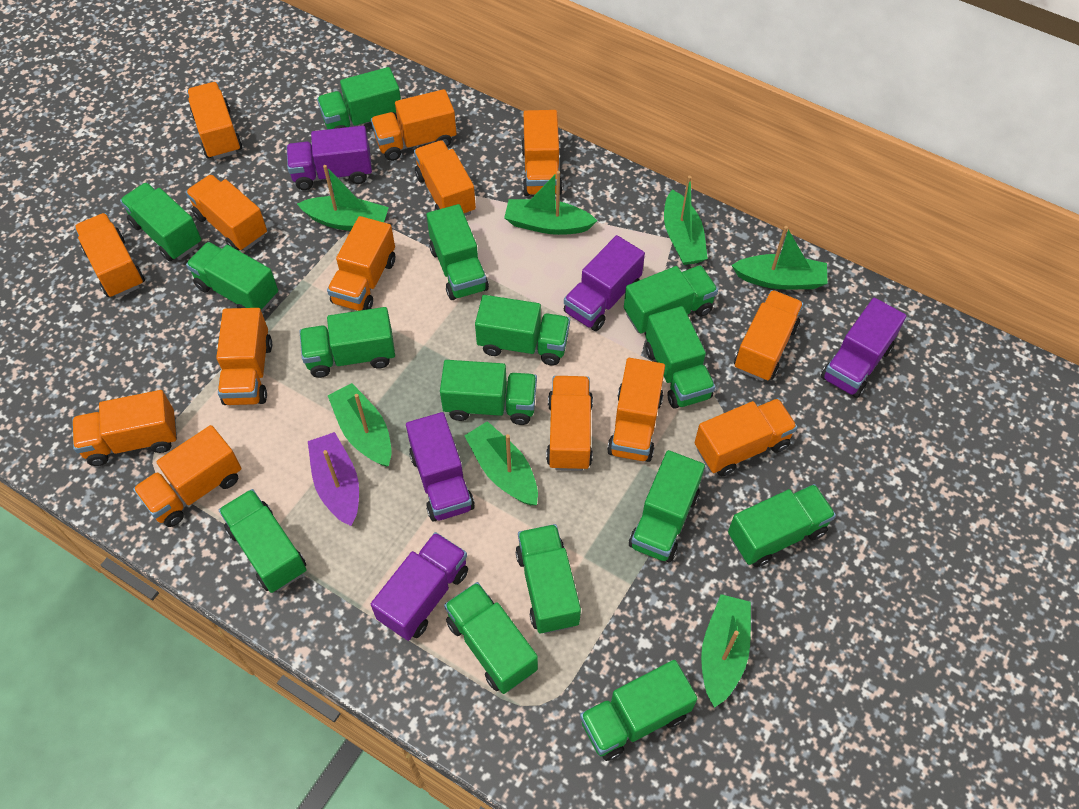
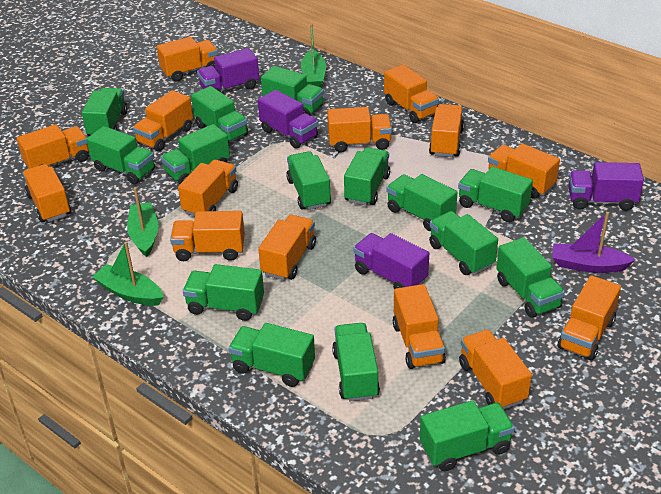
green boat: 7 -> 3
purple truck: 5 -> 4

